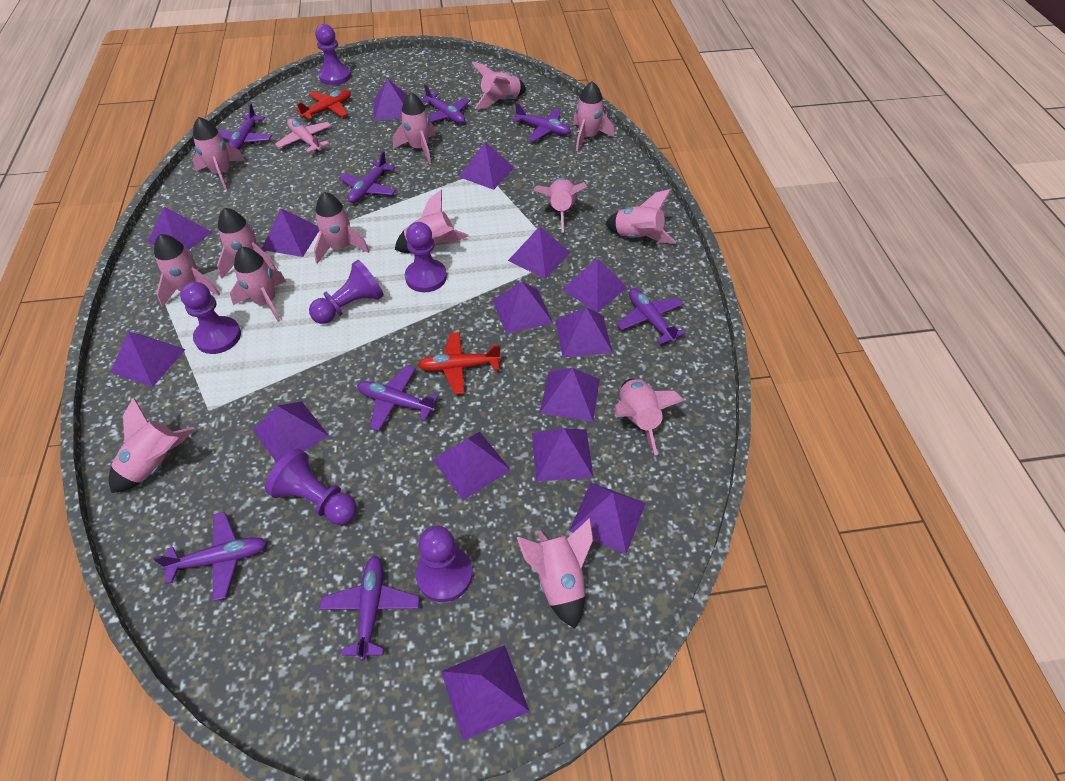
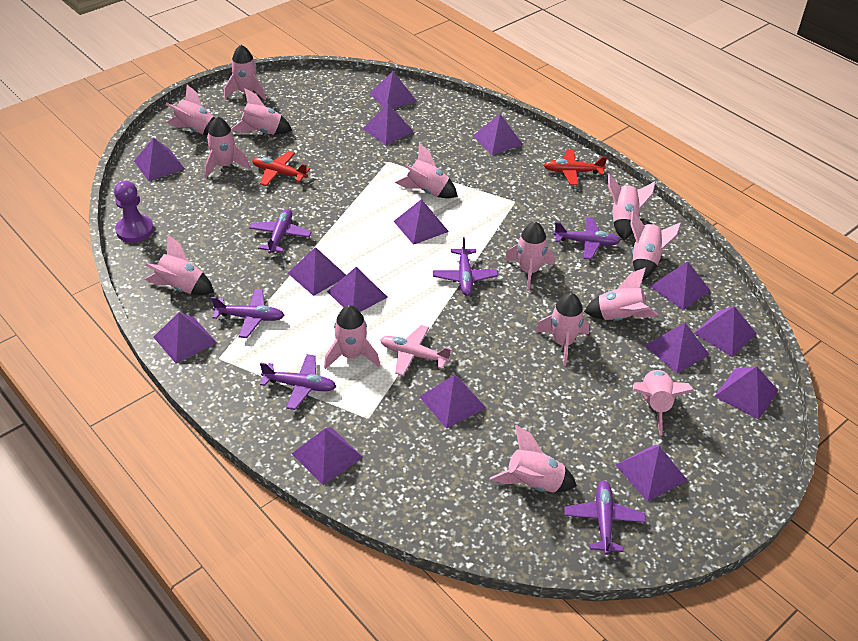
purple pawn: 6 -> 1
purple plane: 8 -> 6

